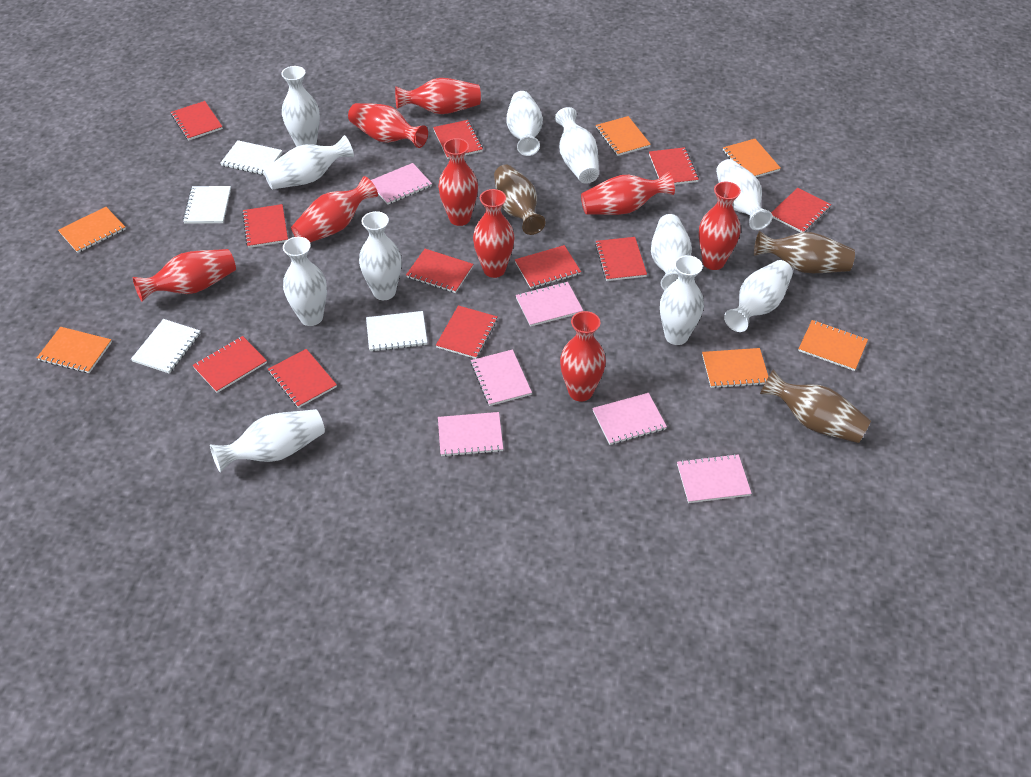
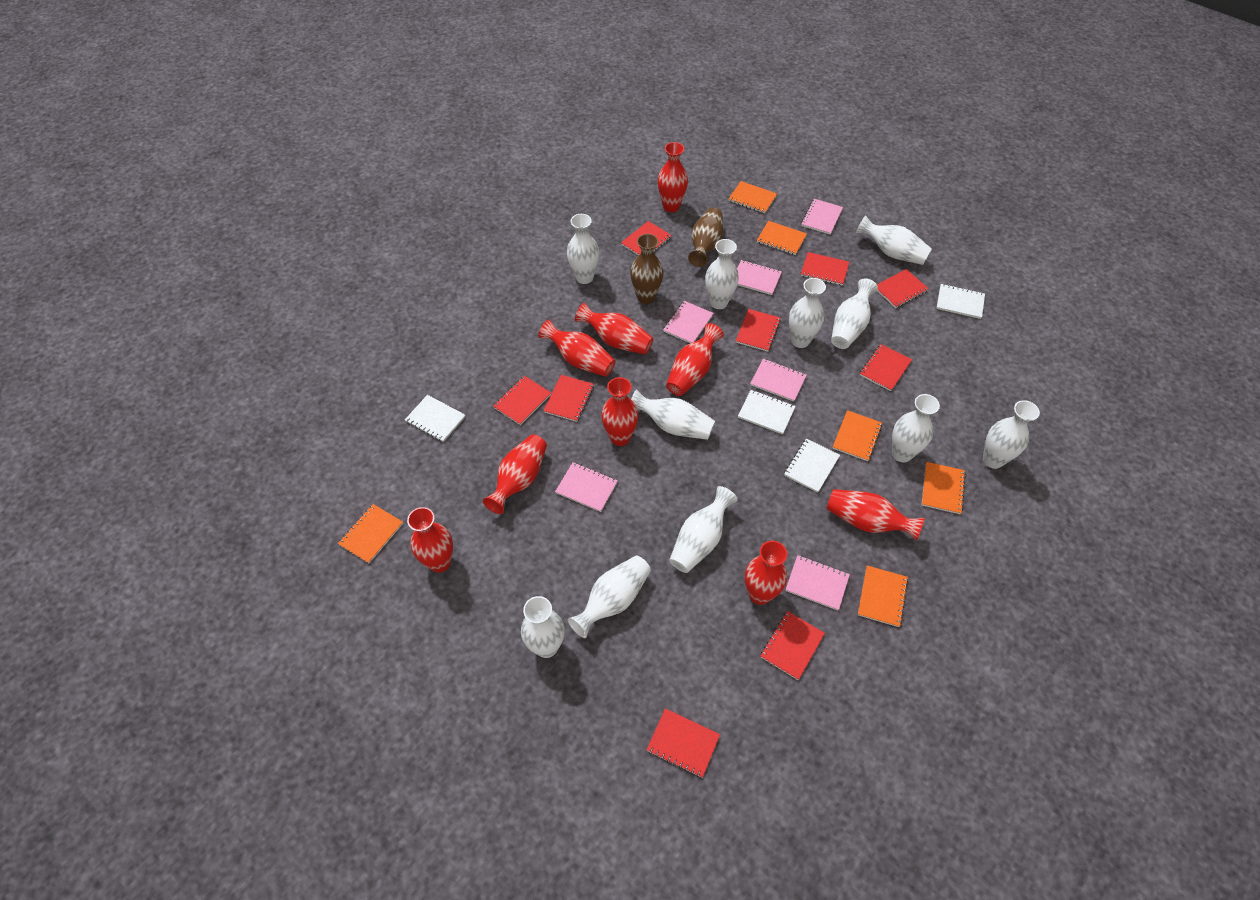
brown vase: 3 -> 2
red notebook: 11 -> 9

